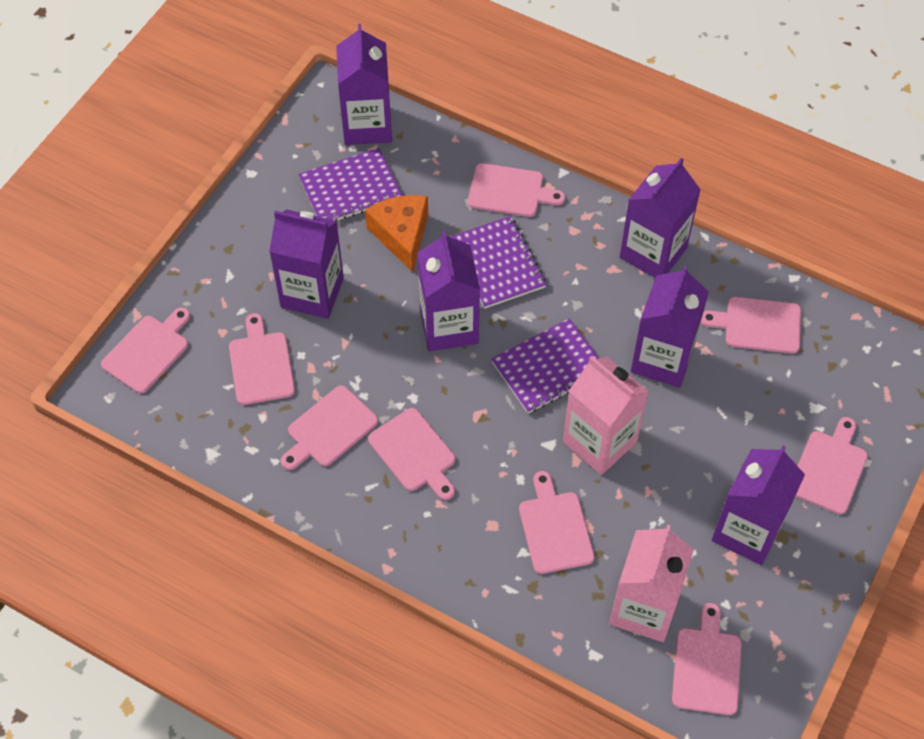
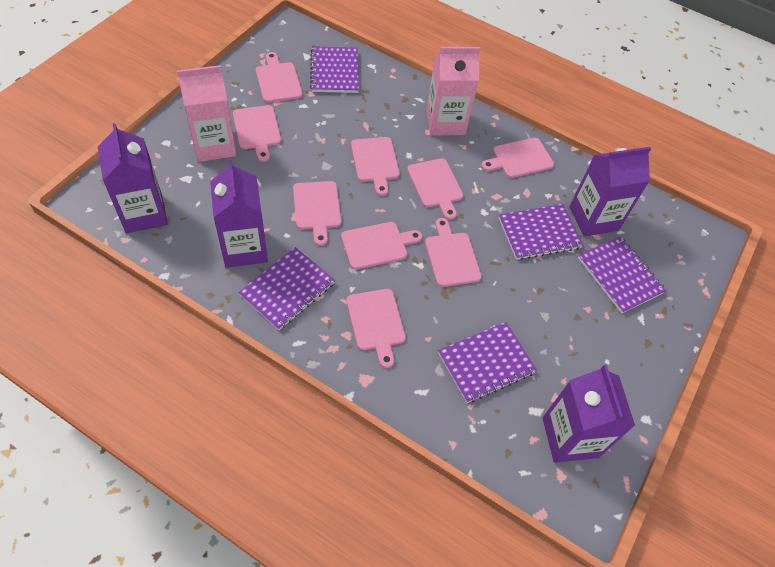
orange cheese: 1 -> 0
purple carton: 6 -> 4
purple notebook: 3 -> 5

